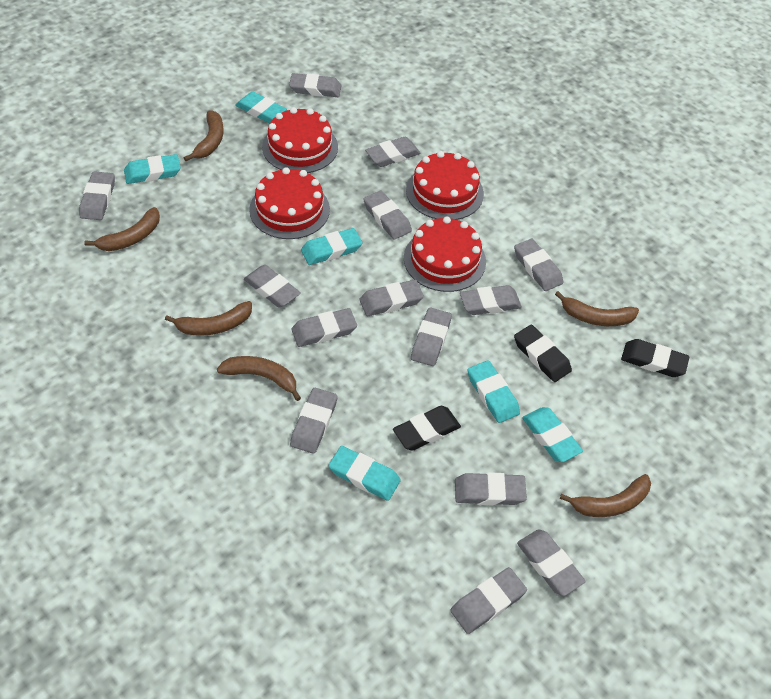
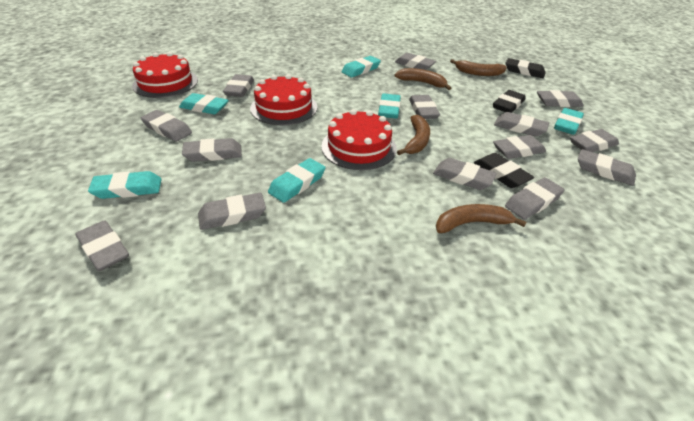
brown banana: 6 -> 4
red cake: 4 -> 3

